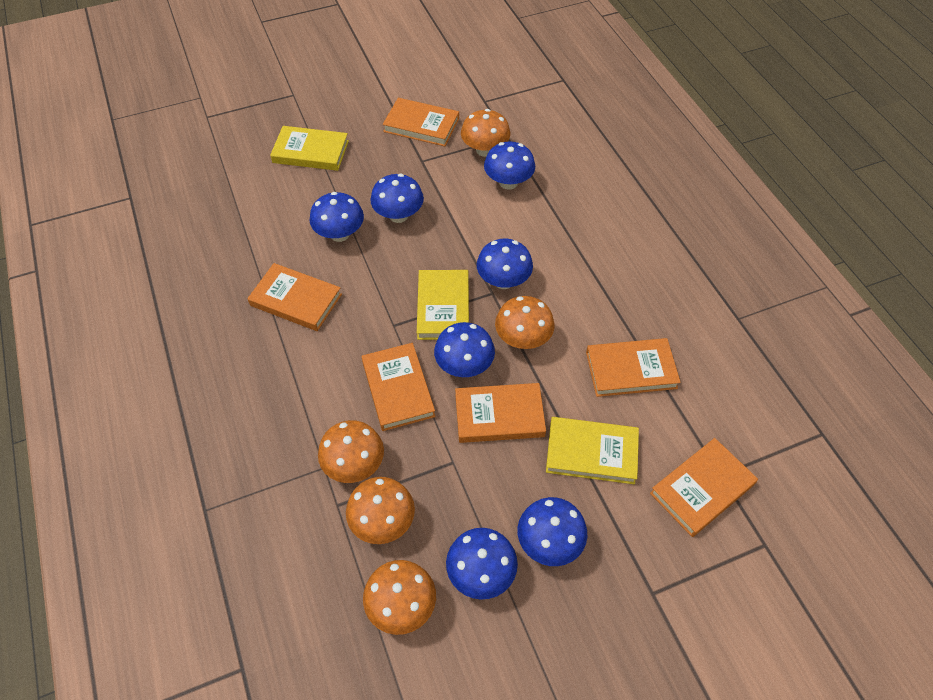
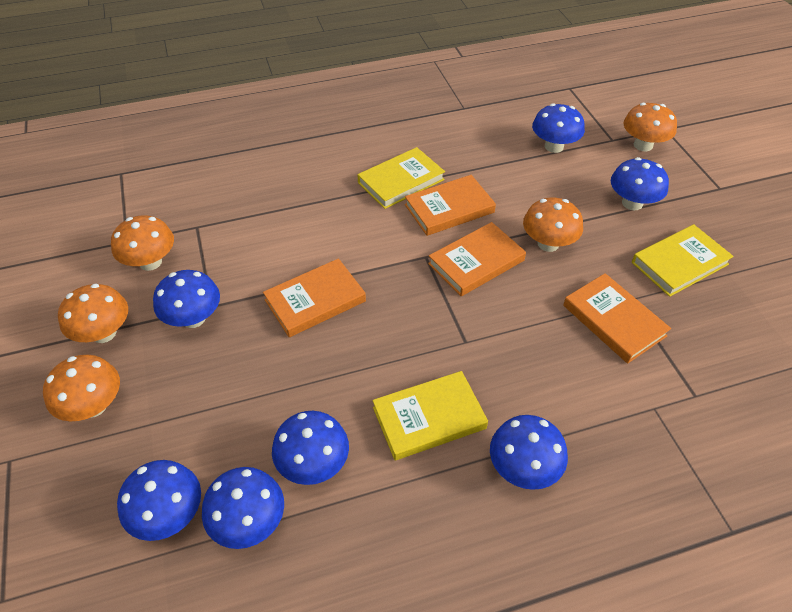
orange book: 6 -> 4

